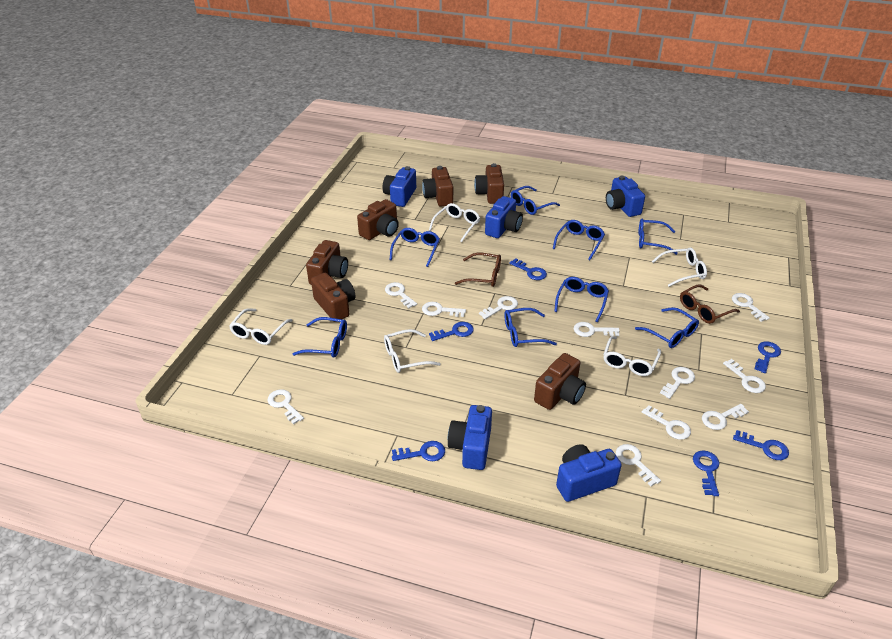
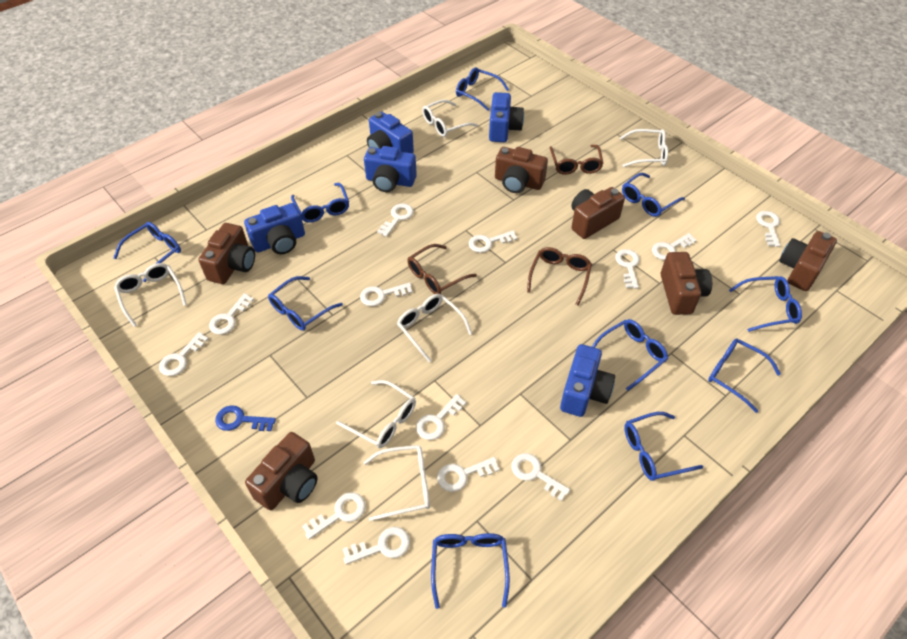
blue glasses: 8 -> 10
blue key: 6 -> 1
brown glasses: 2 -> 3
white glasses: 5 -> 6
white key: 11 -> 13

